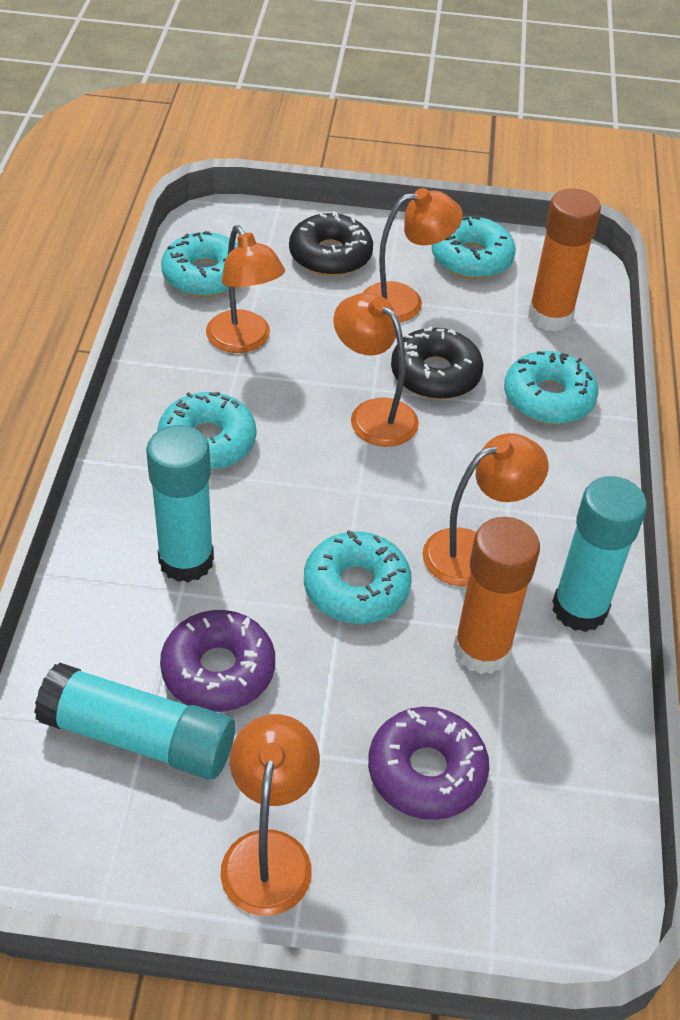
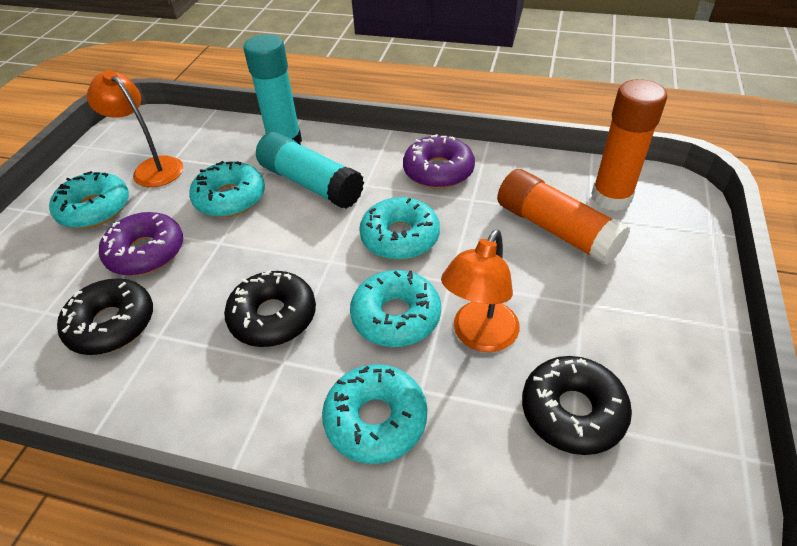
black donut: 2 -> 3
orange lamp: 5 -> 2
turquoise glue stick: 3 -> 2

